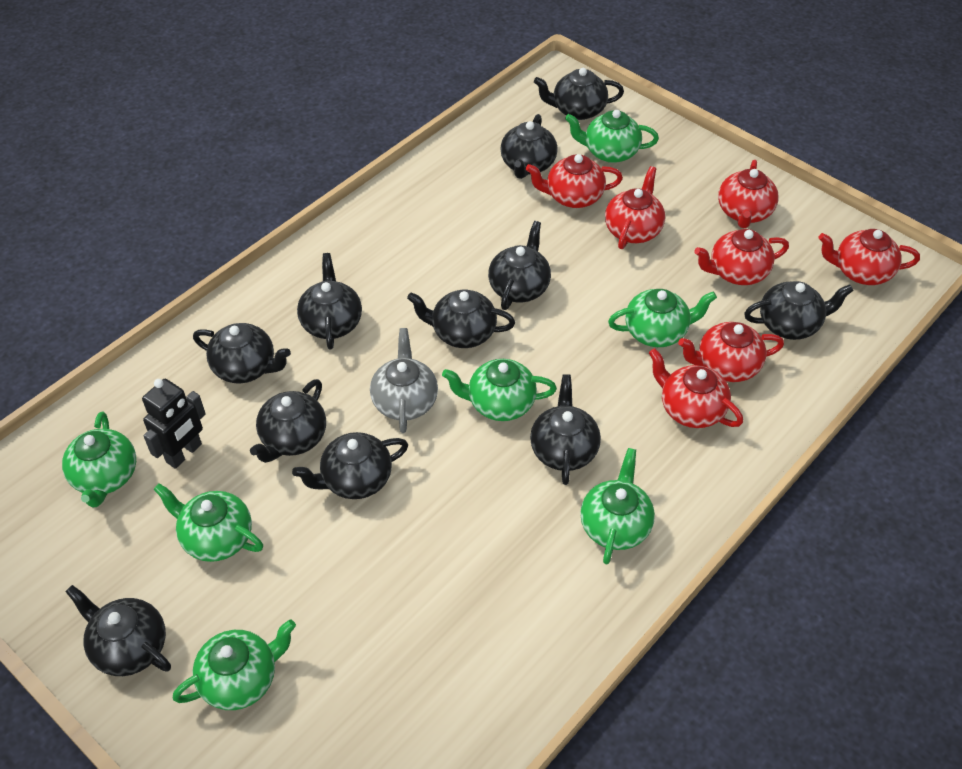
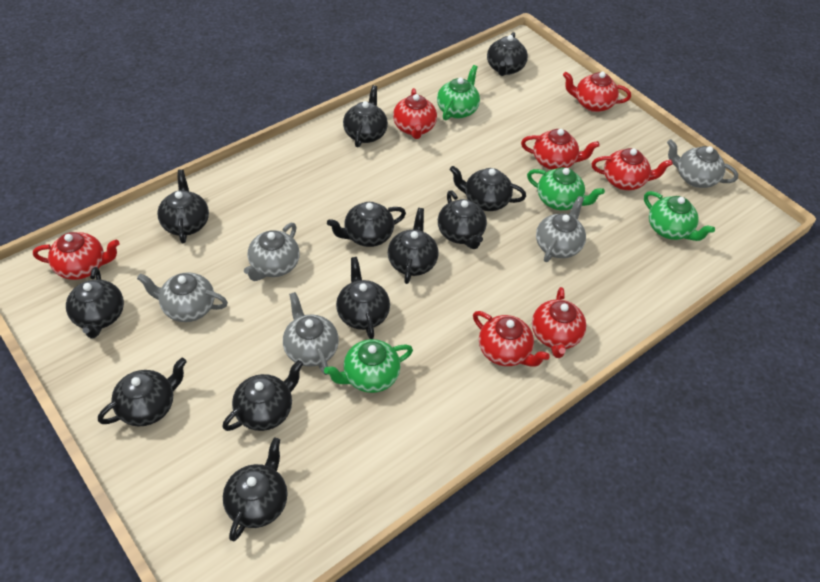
black robot: 1 -> 0
black teapot: 11 -> 12
green teapot: 7 -> 4
grey teapot: 1 -> 5

